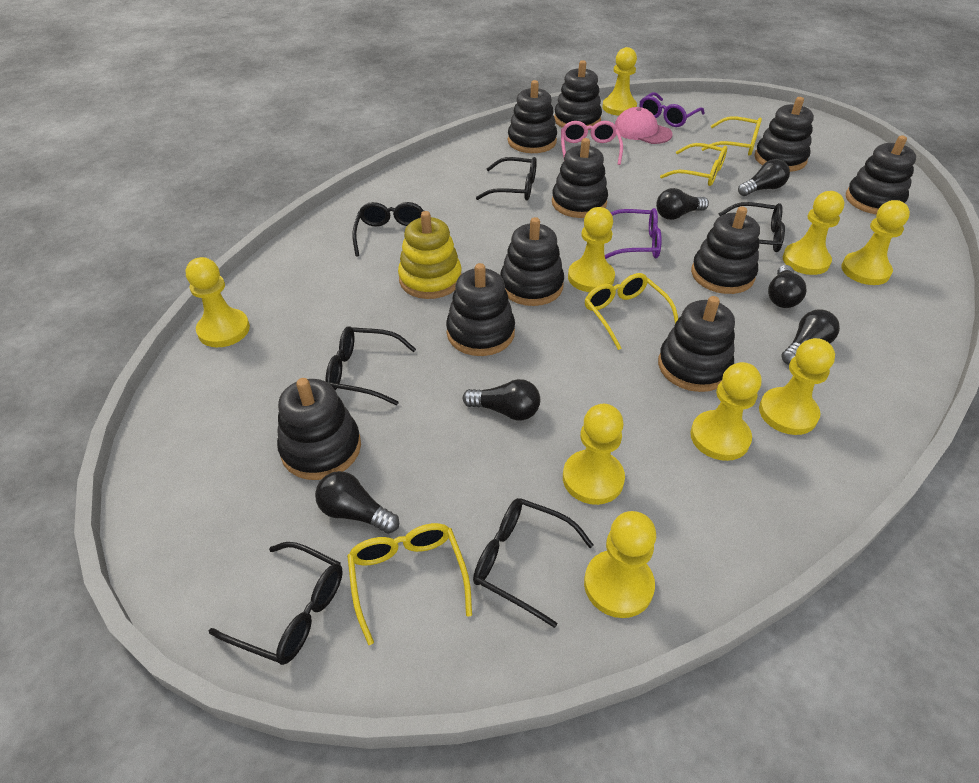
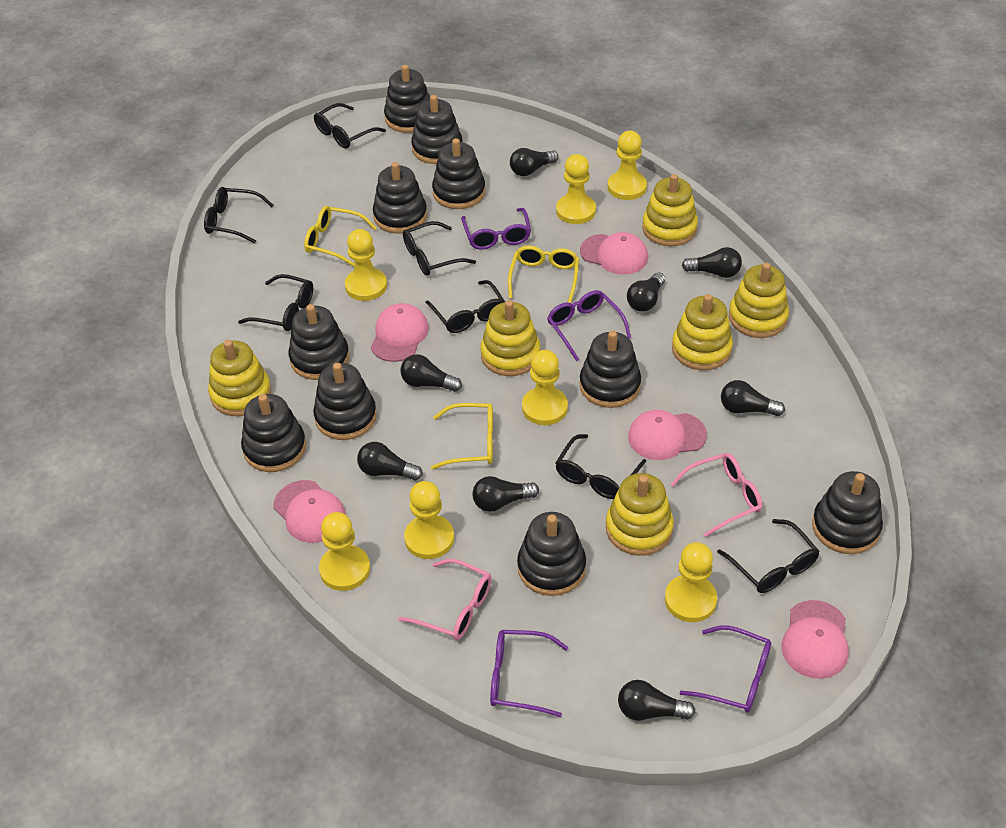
black glasses: 6 -> 7
black light bulb: 6 -> 8
pink cap: 1 -> 5
pink glasses: 1 -> 2
purple glasses: 2 -> 4
yellow glasses: 4 -> 3
yellow pawn: 9 -> 7
yellow stacking toy: 1 -> 6

